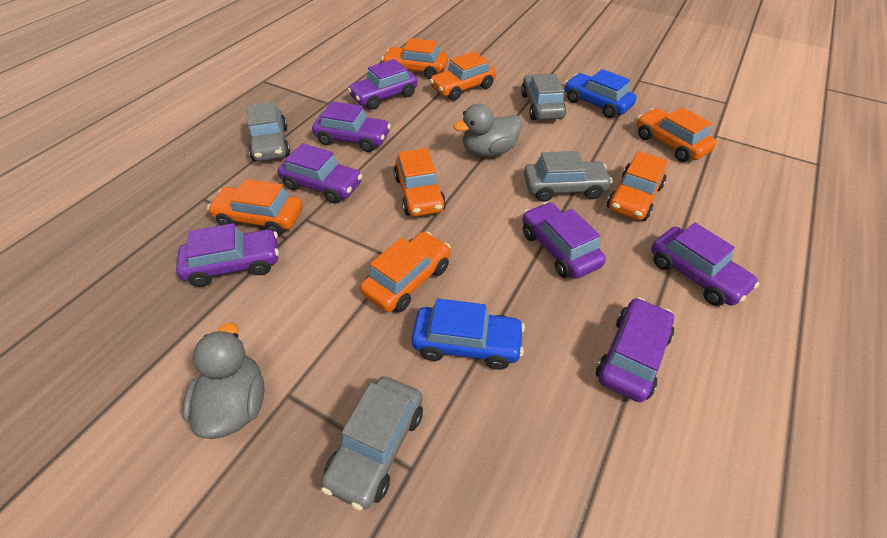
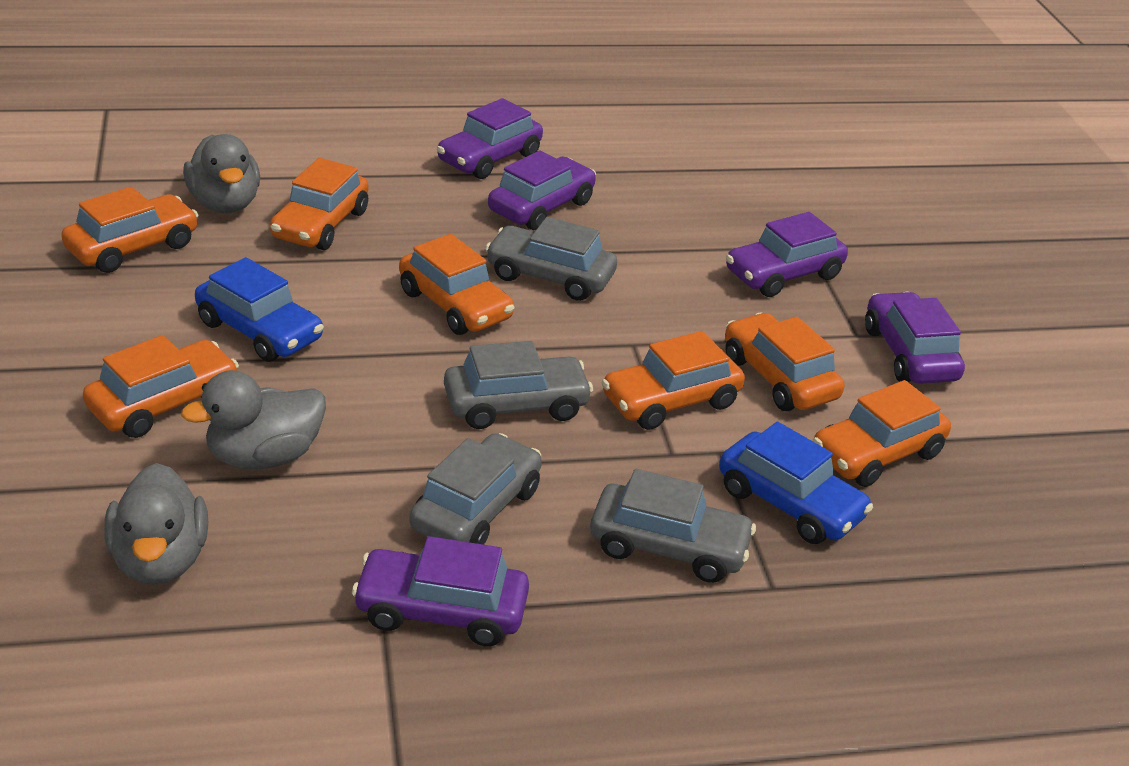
grey duck: 2 -> 3
purple car: 7 -> 5

